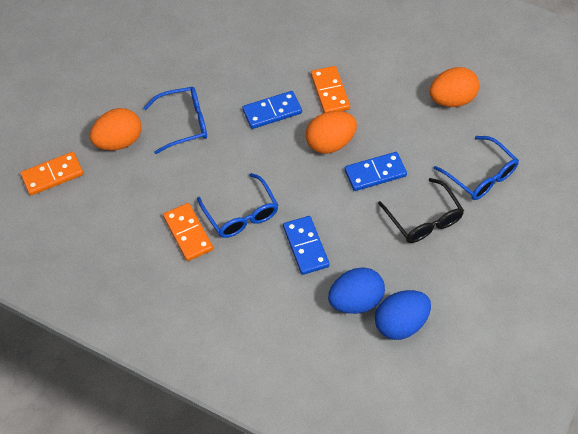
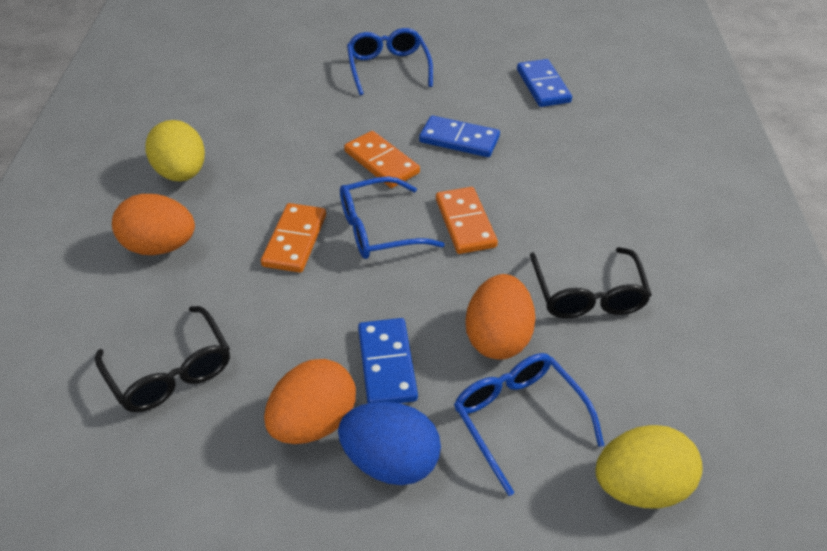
black glasses: 1 -> 2
blue egg: 2 -> 1
yellow egg: 0 -> 2

